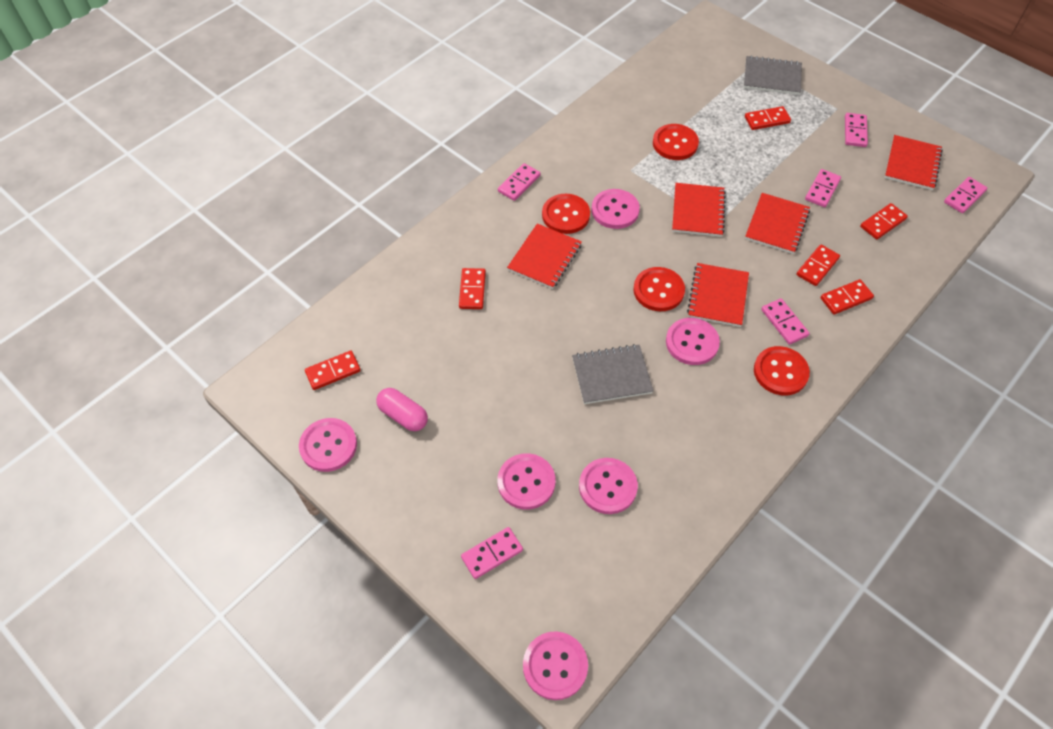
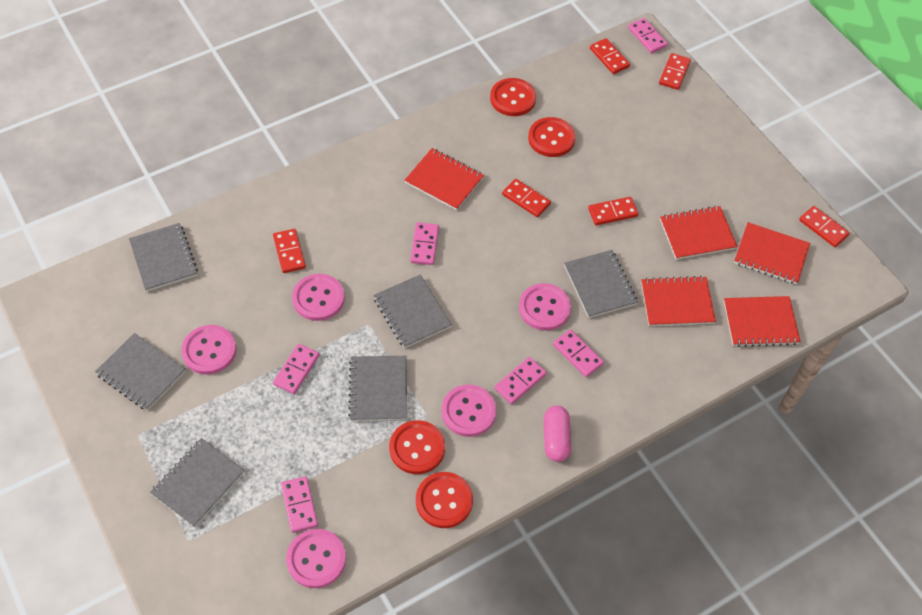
grey notebook: 2 -> 6
pink button: 6 -> 5

